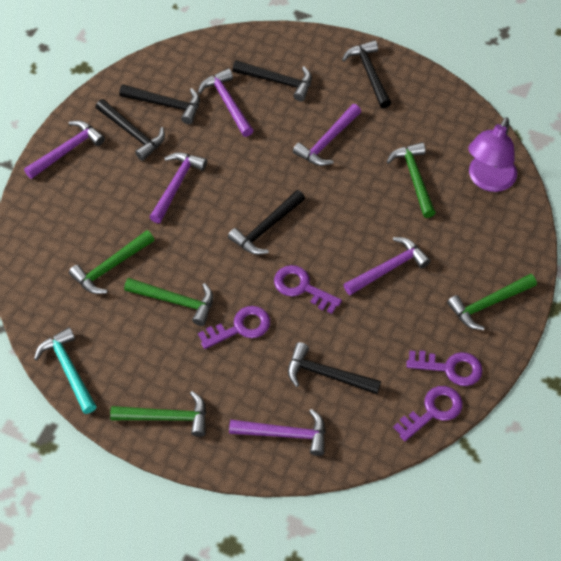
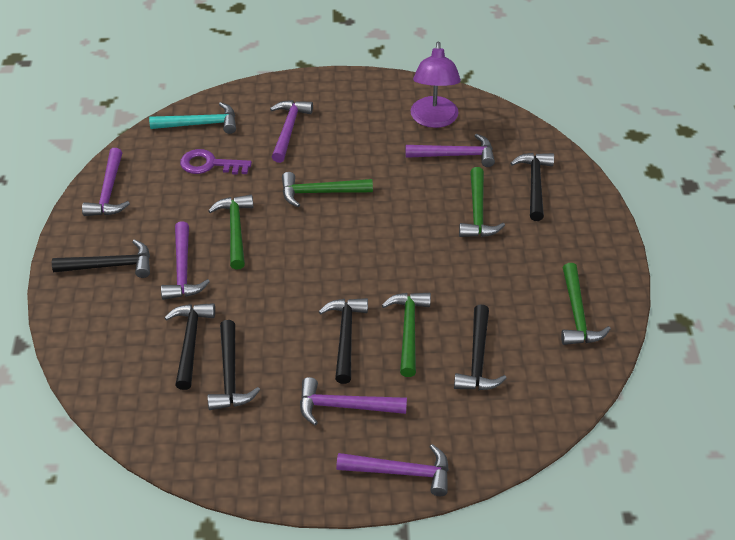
purple key: 4 -> 1

